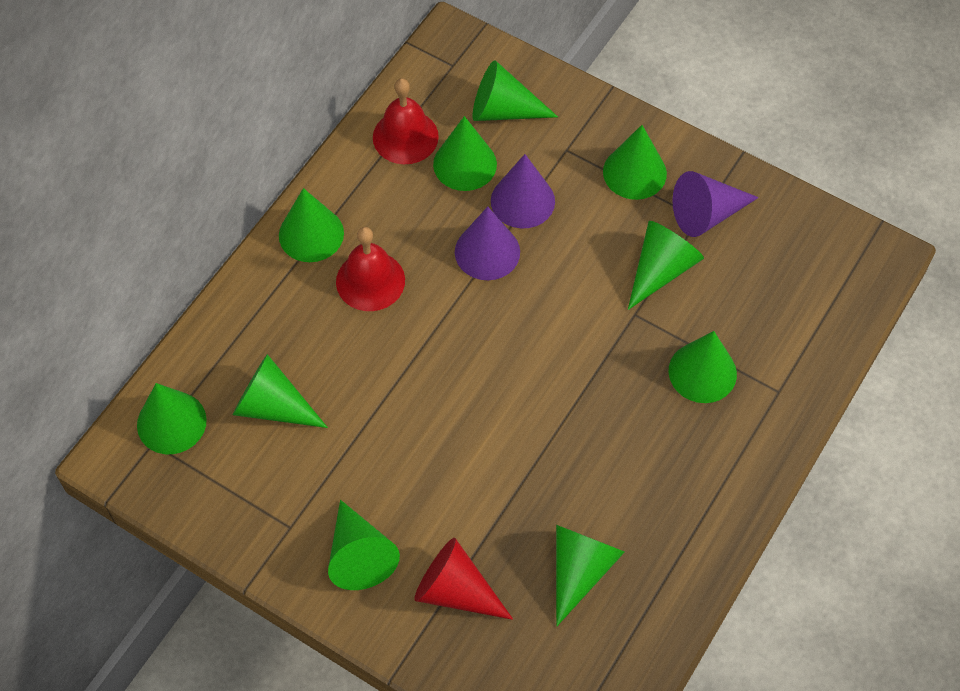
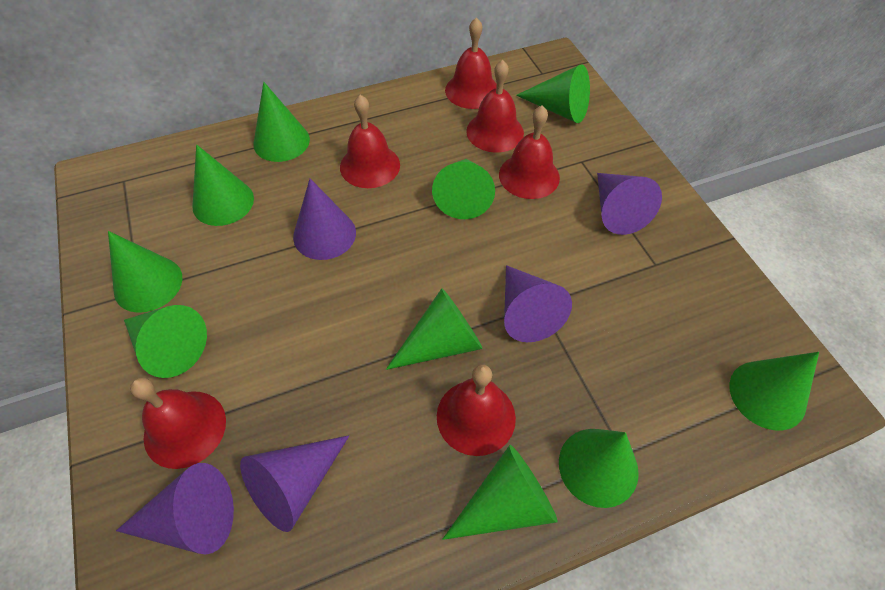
purple cone: 3 -> 5
red bell: 2 -> 6
red cone: 1 -> 0

